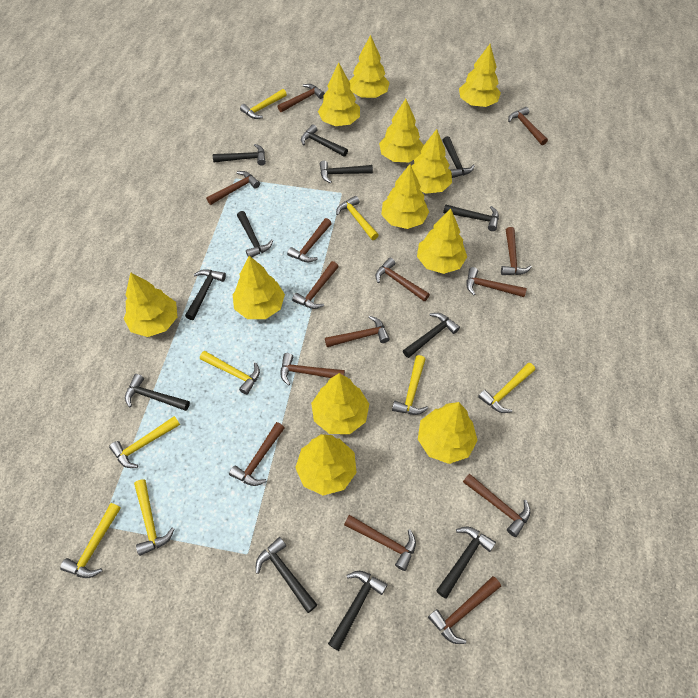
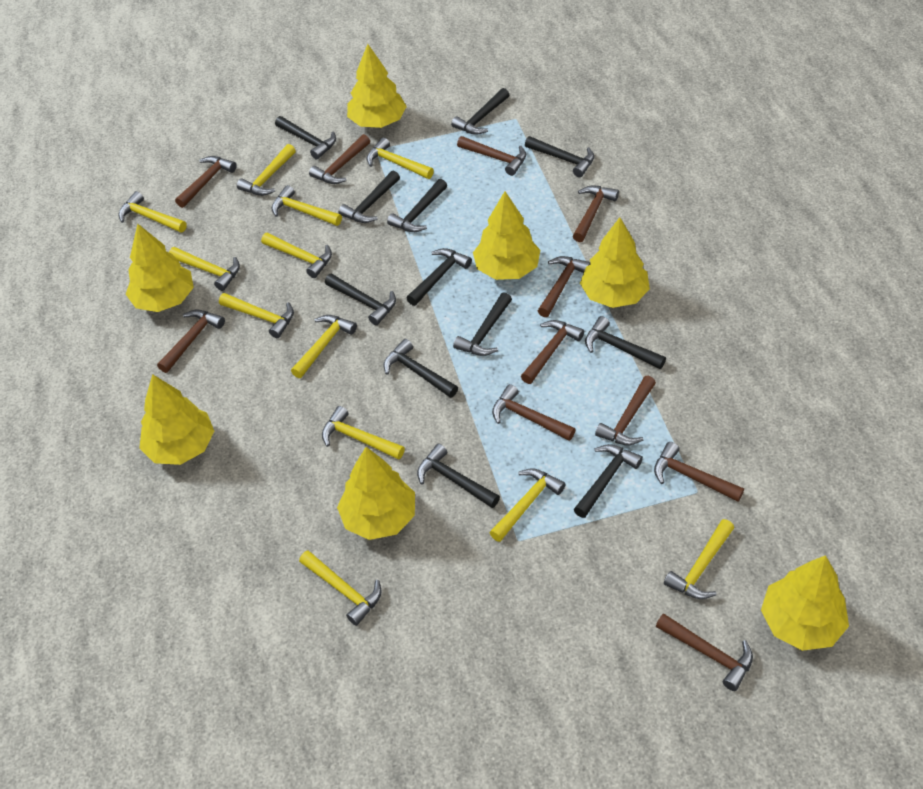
brown hammer: 14 -> 11
yellow hammer: 8 -> 12
yellow tree: 12 -> 7

